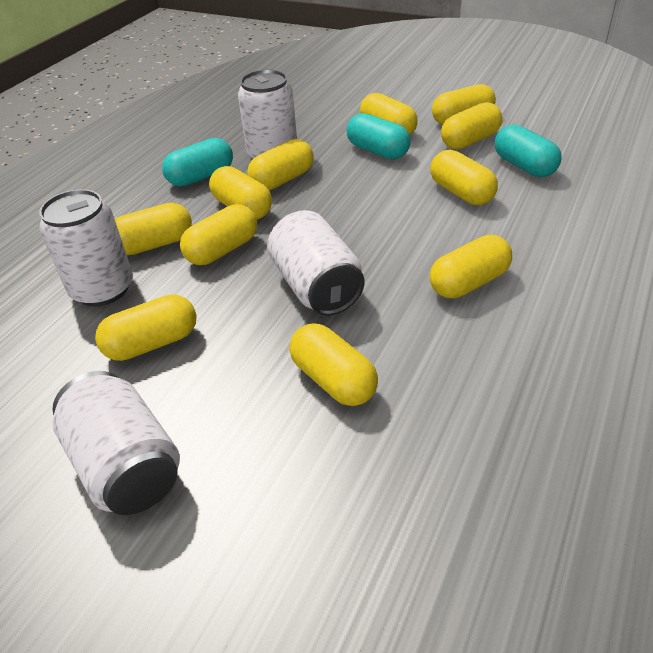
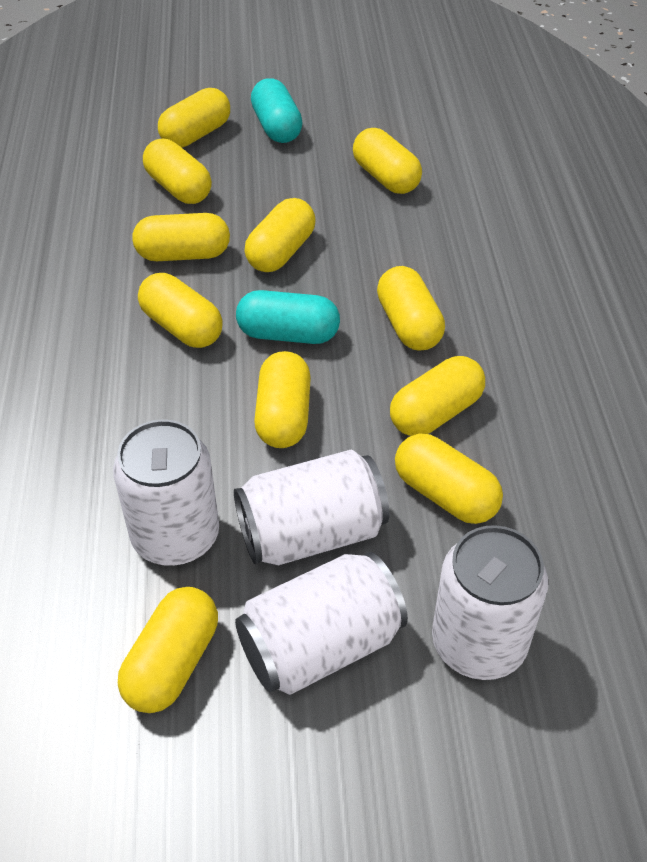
turquoise capsule: 3 -> 2

